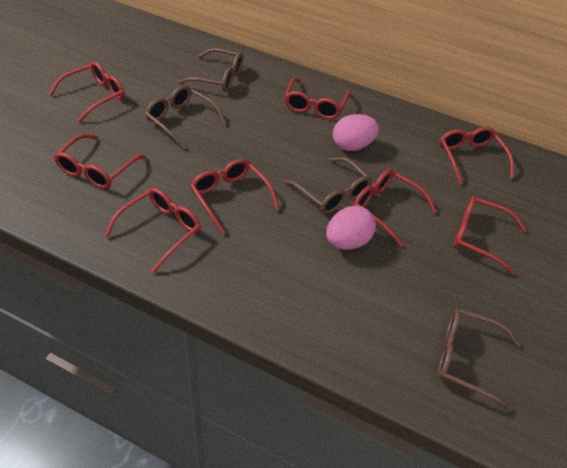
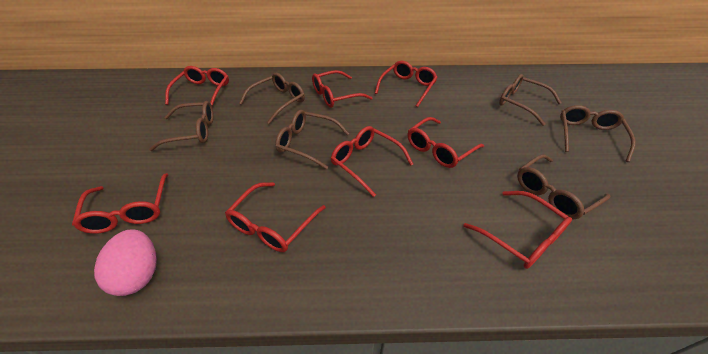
brown glasses: 4 -> 6
pink egg: 2 -> 1

